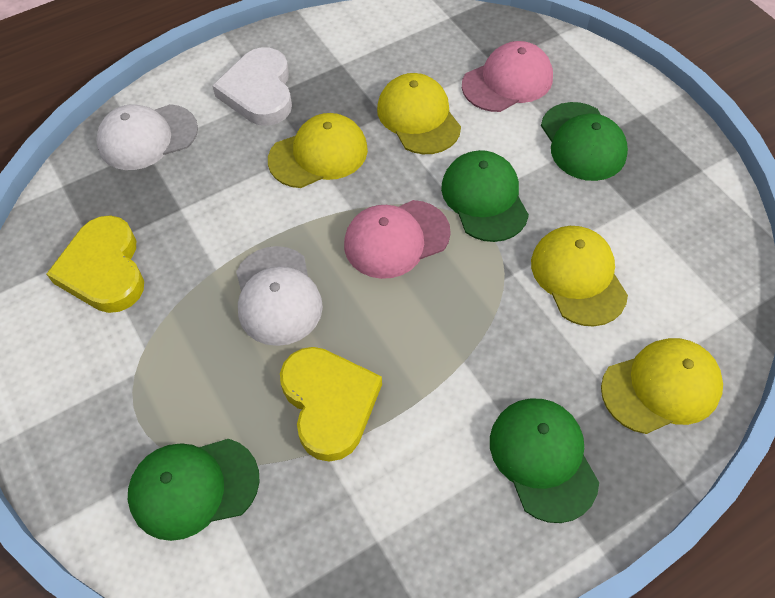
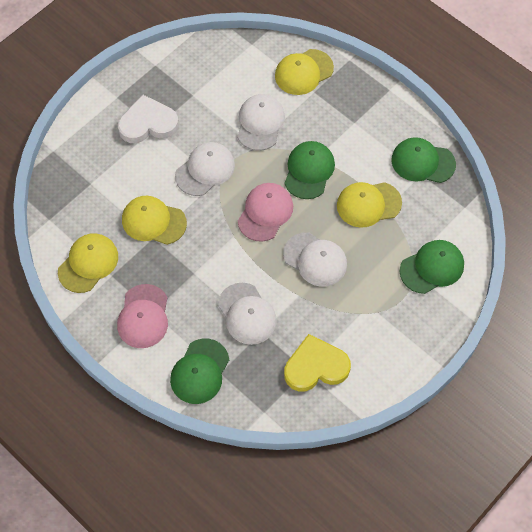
white cap: 2 -> 4
yellow heart: 2 -> 1

